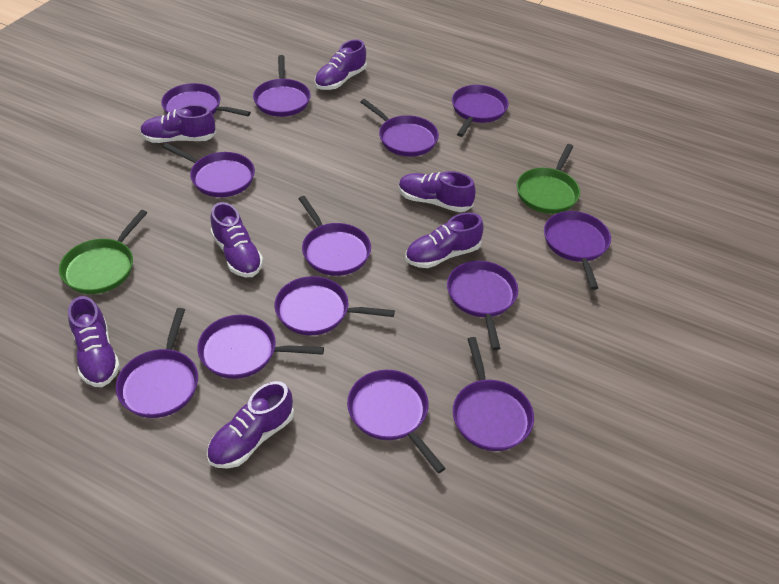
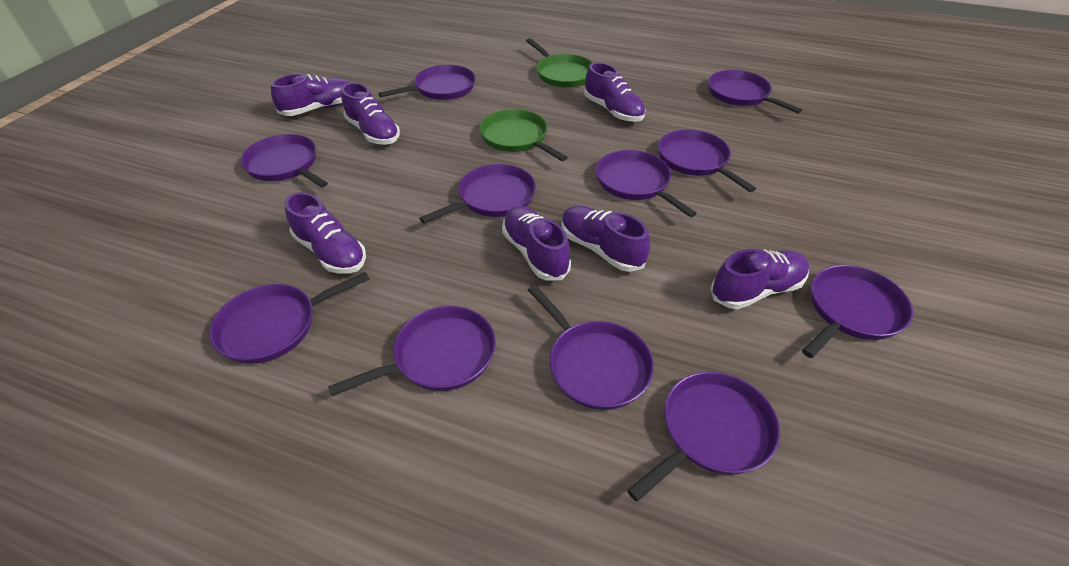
purple pan: 13 -> 11

